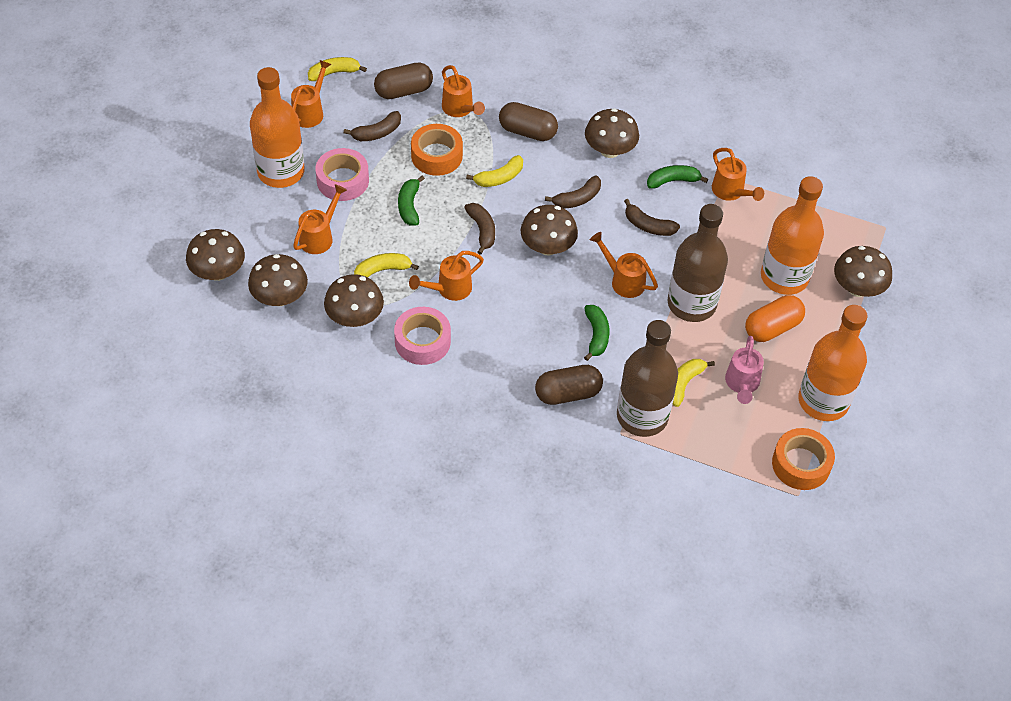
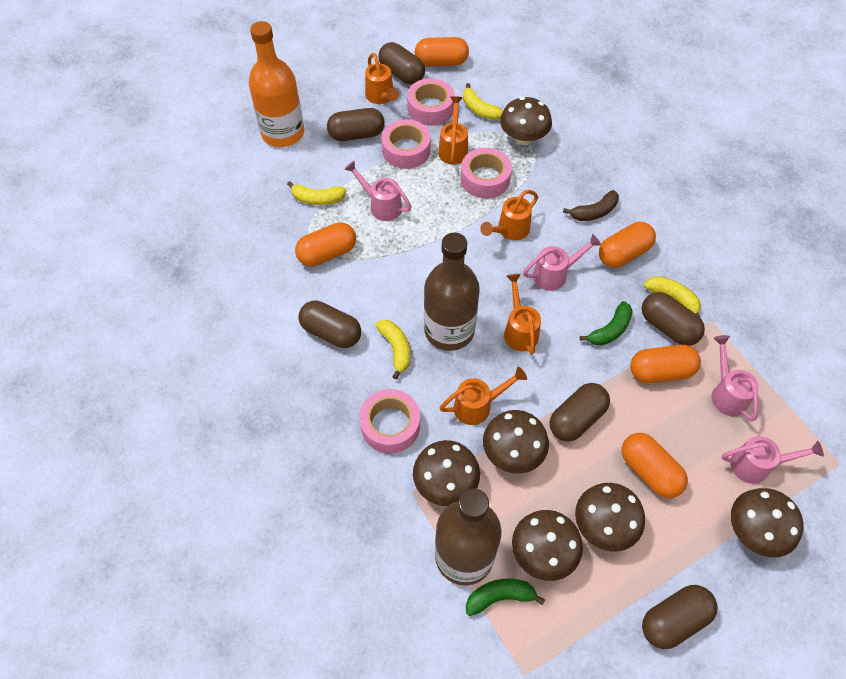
brown banana: 4 -> 1
brown capsule: 3 -> 6
green banana: 3 -> 2
orange bottle: 3 -> 1
orange capsule: 1 -> 5
orange tape: 2 -> 0
orange watering can: 6 -> 5
pink tape: 2 -> 4
pink watering can: 1 -> 4

